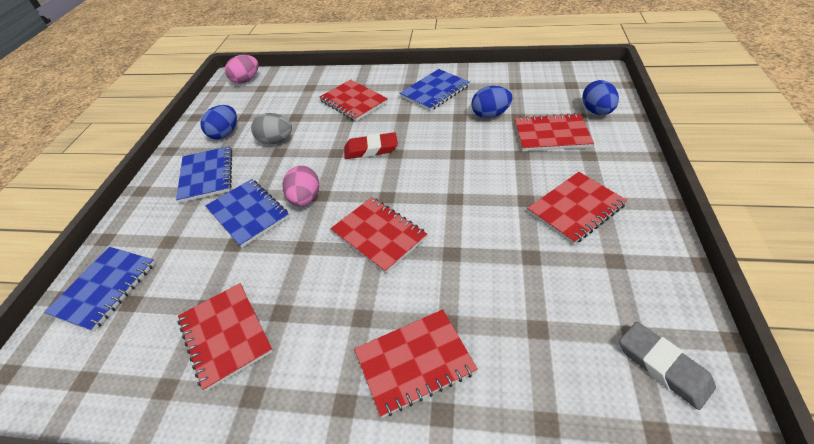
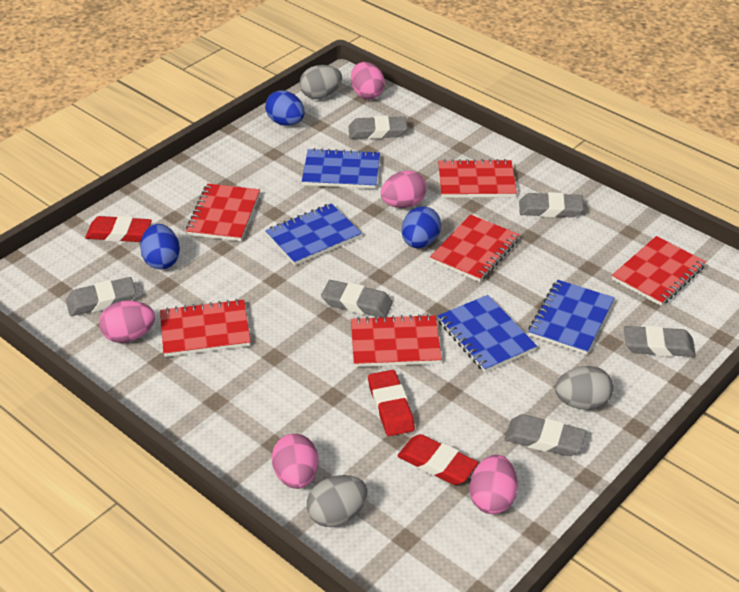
grey egg: 1 -> 3
grey eraser: 1 -> 6
pink egg: 2 -> 5
red eraser: 1 -> 3

